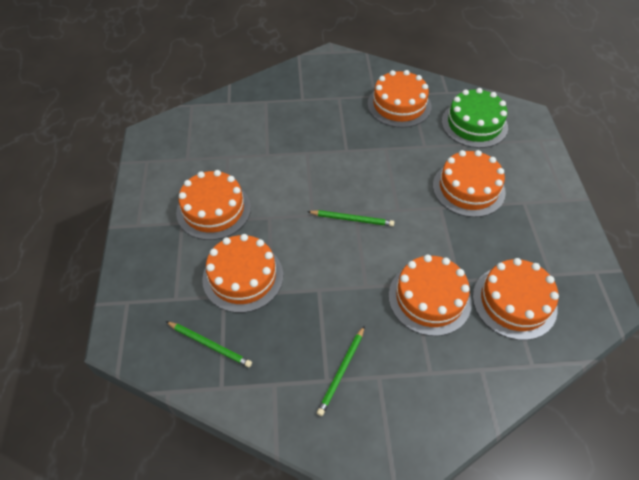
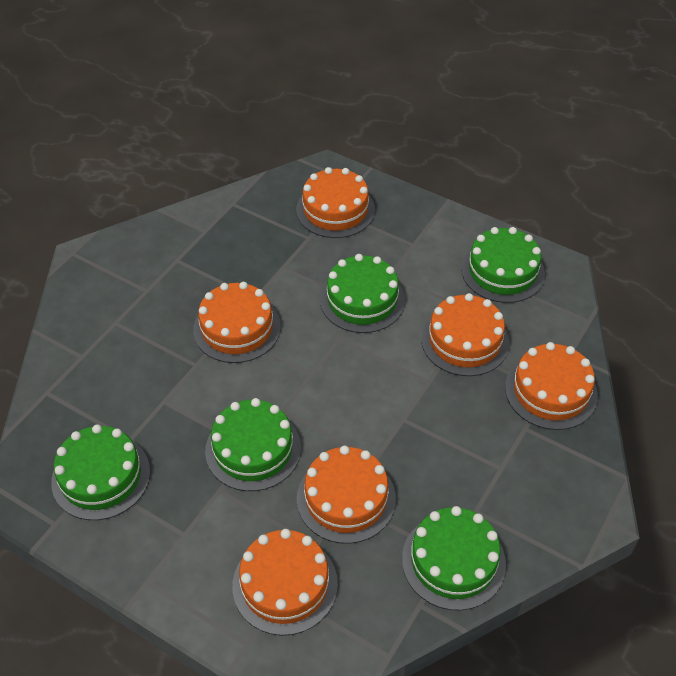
green cake: 1 -> 5
green pencil: 3 -> 0

